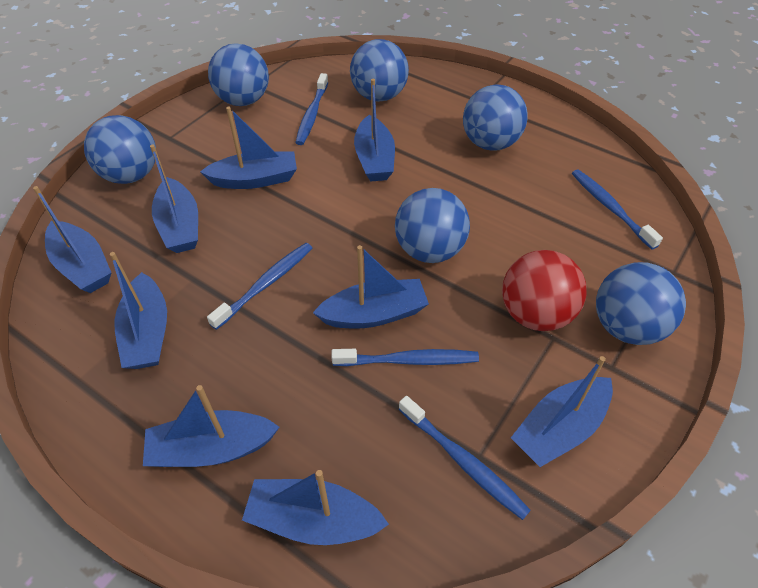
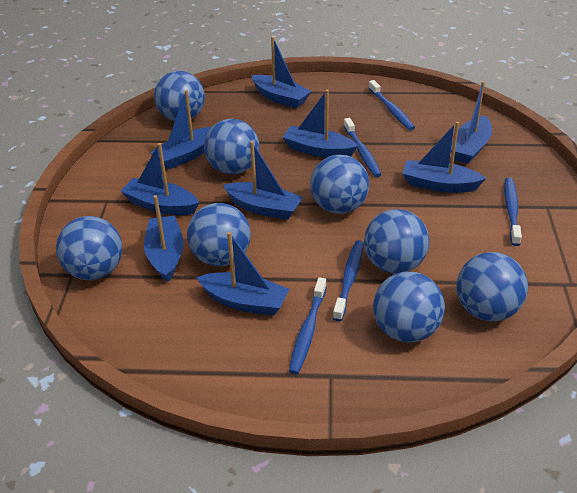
blue ball: 6 -> 8
red ball: 1 -> 0

